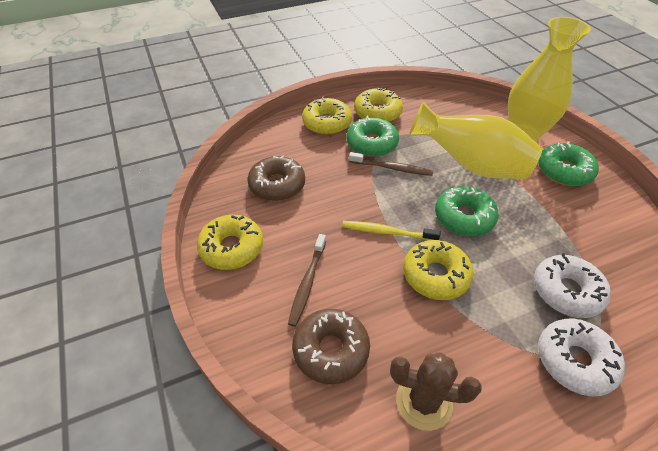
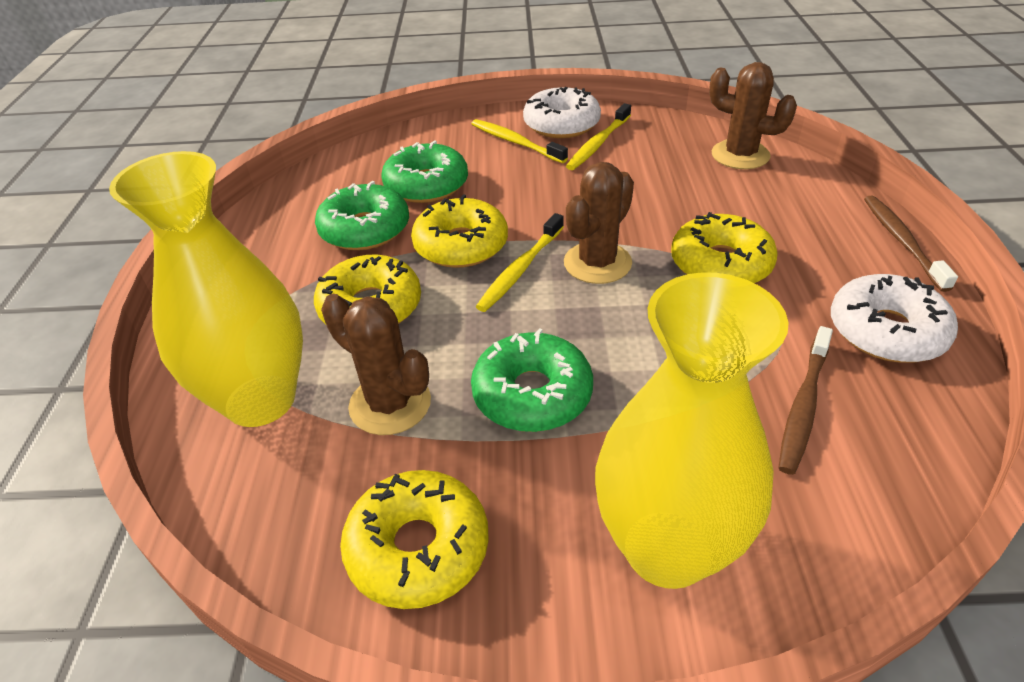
brown cactus: 1 -> 3
brown donut: 2 -> 0
yellow toothbrush: 1 -> 3

